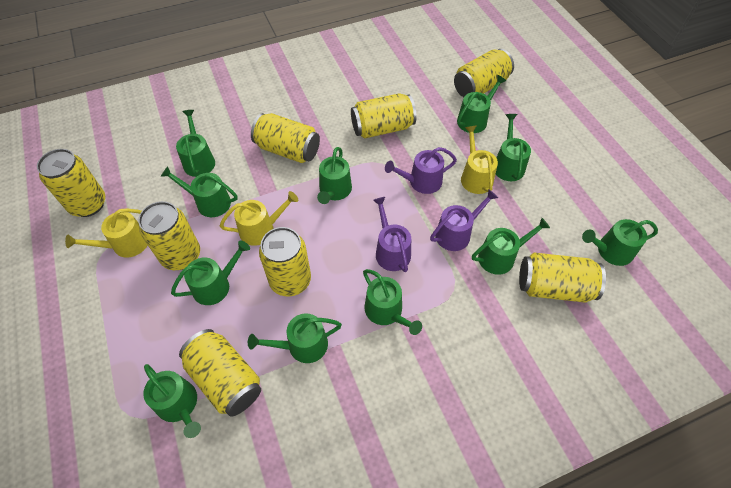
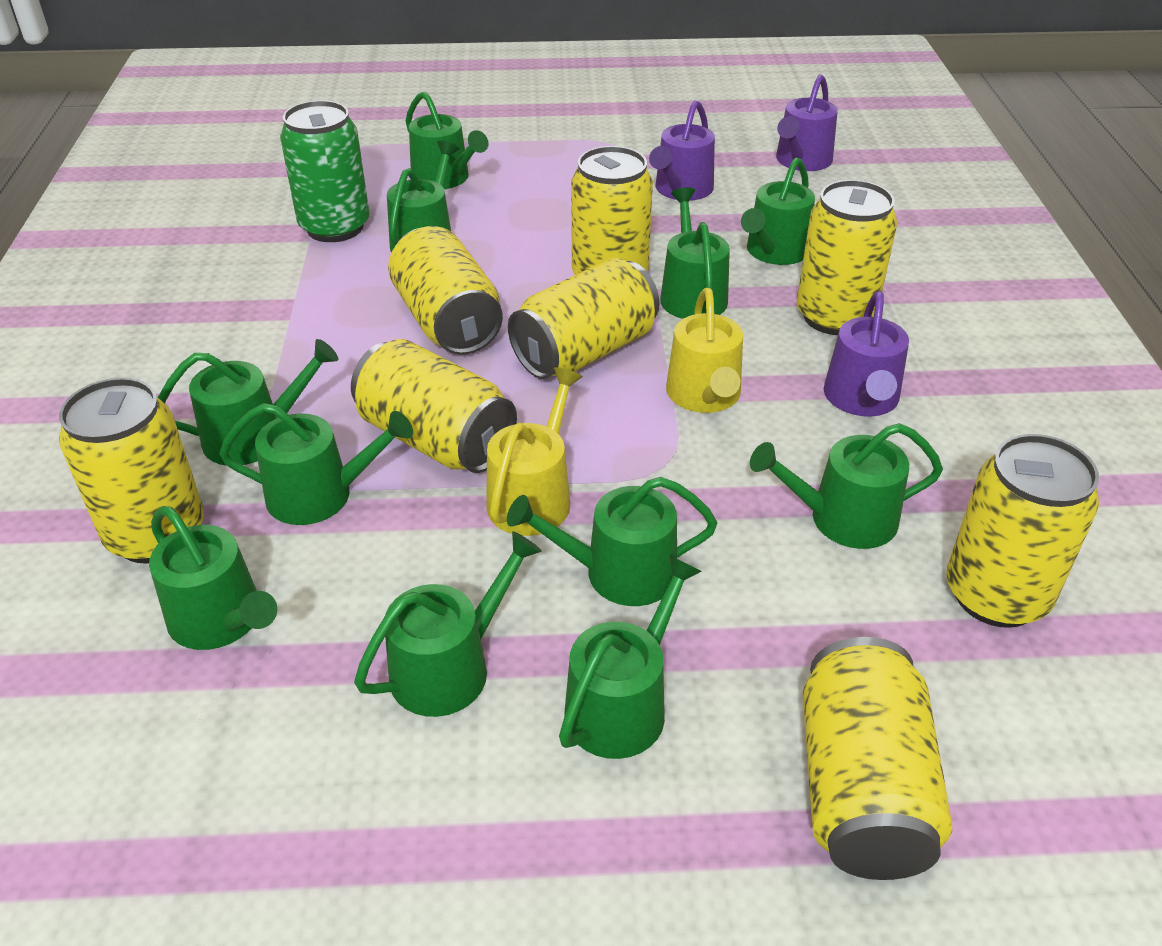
green can: 0 -> 1
yellow watering can: 3 -> 2

